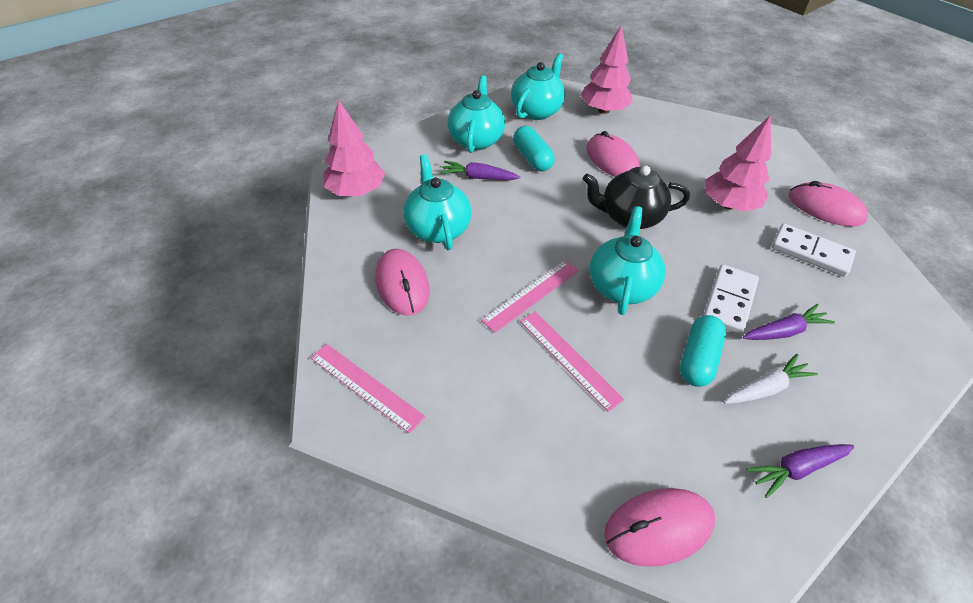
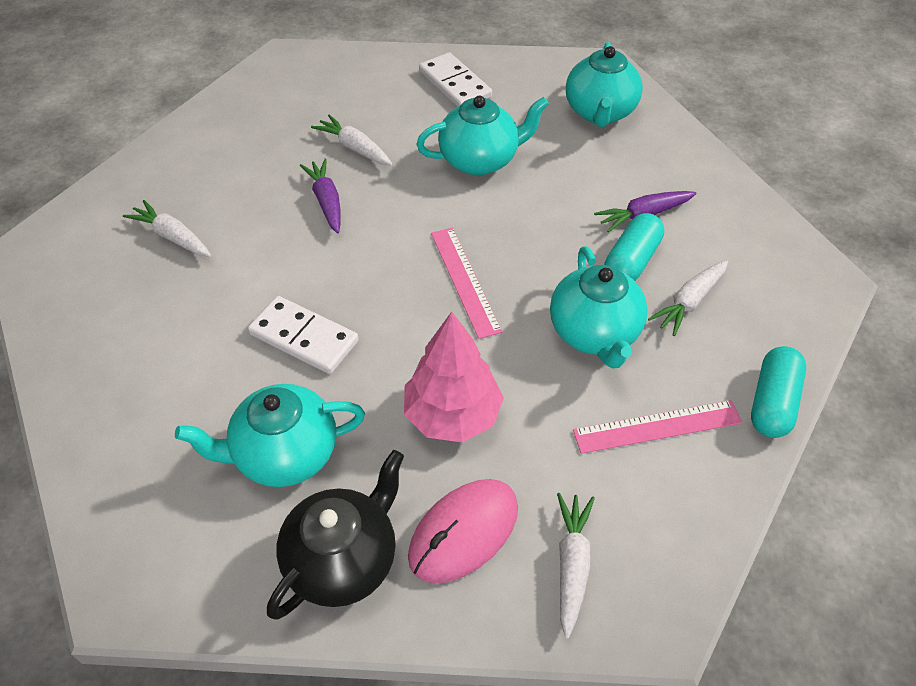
pink mouse: 4 -> 1
pink ruler: 3 -> 2
pink tree: 3 -> 1
purple carrot: 3 -> 2
white carrot: 1 -> 4

